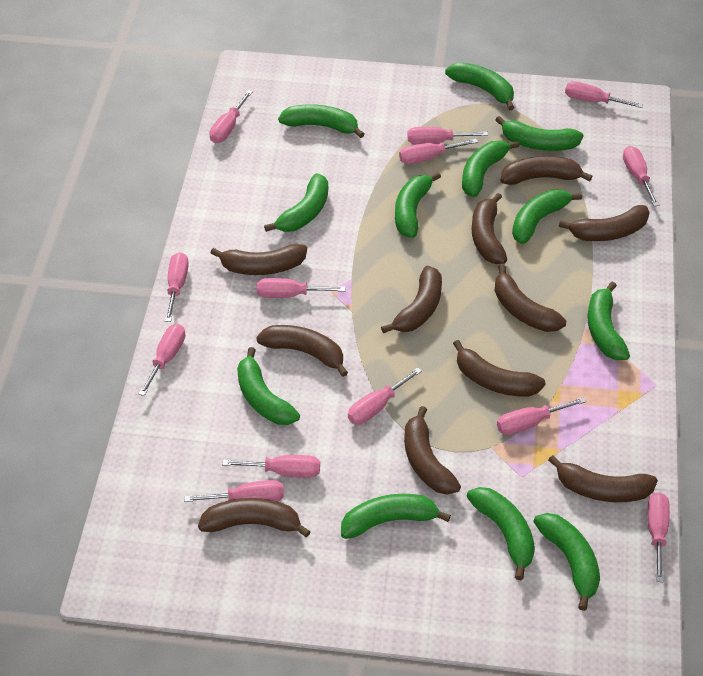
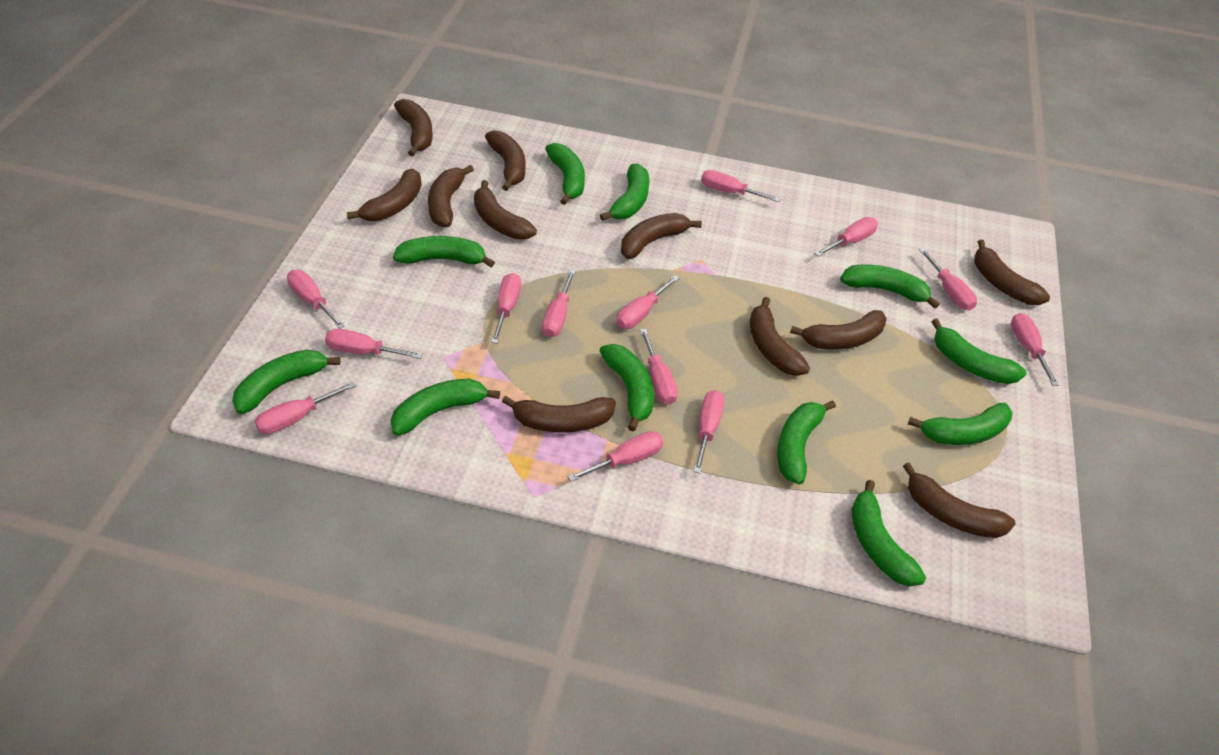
green banana: 12 -> 11

